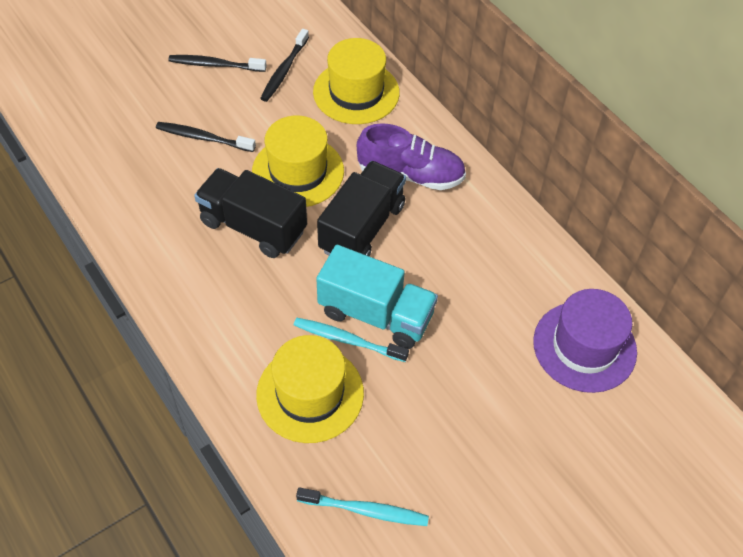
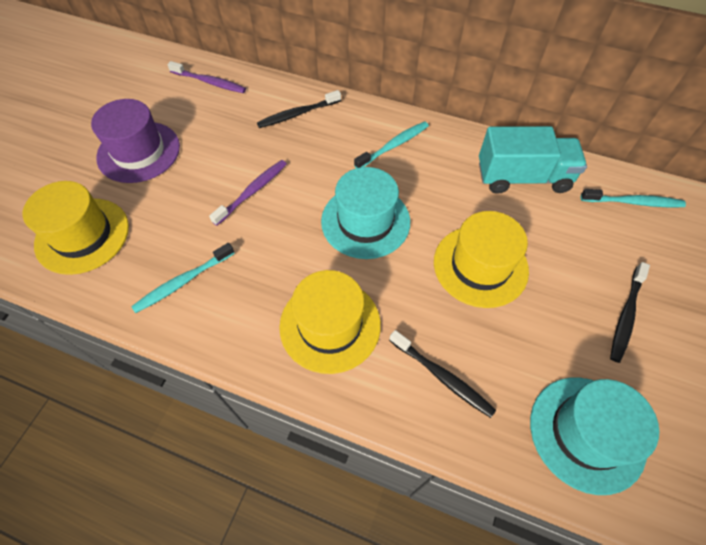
black truck: 2 -> 0
purple shoe: 1 -> 0
purple toothbrush: 0 -> 2
turquoise hat: 0 -> 2
turquoise toothbrush: 2 -> 3

